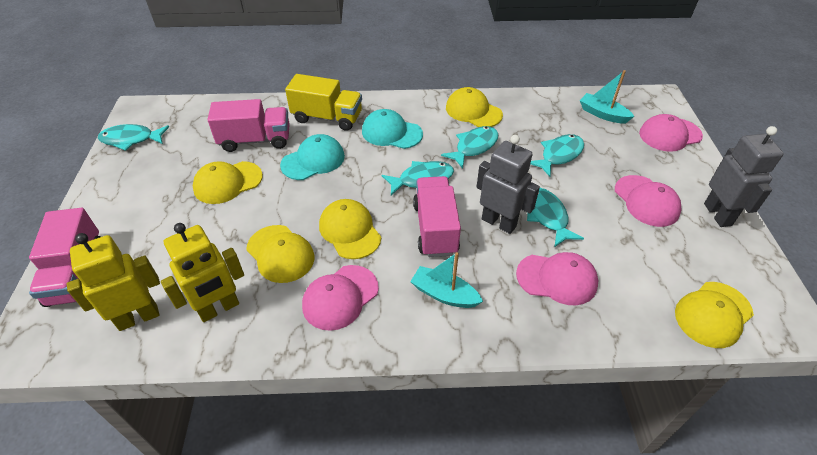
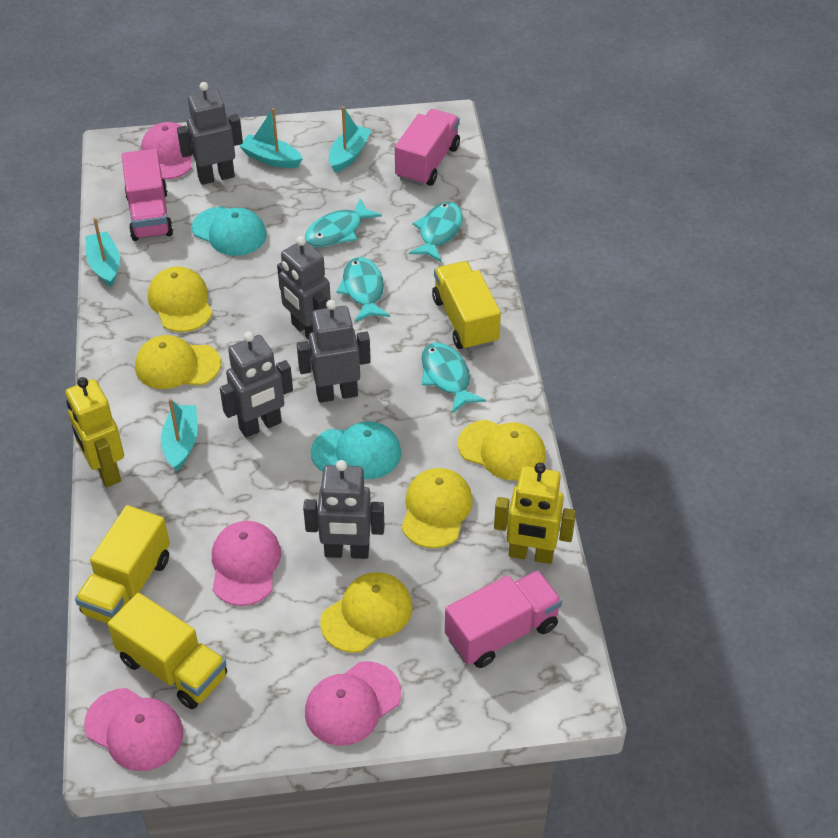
grey robot: 2 -> 5
turquoise boat: 2 -> 4
turquoise fish: 5 -> 4
yellow truck: 1 -> 3

